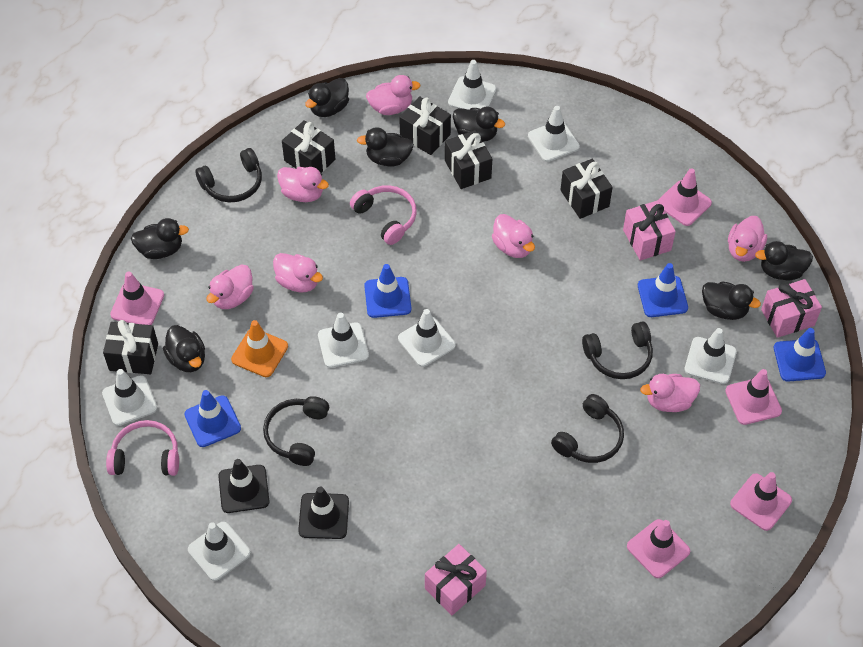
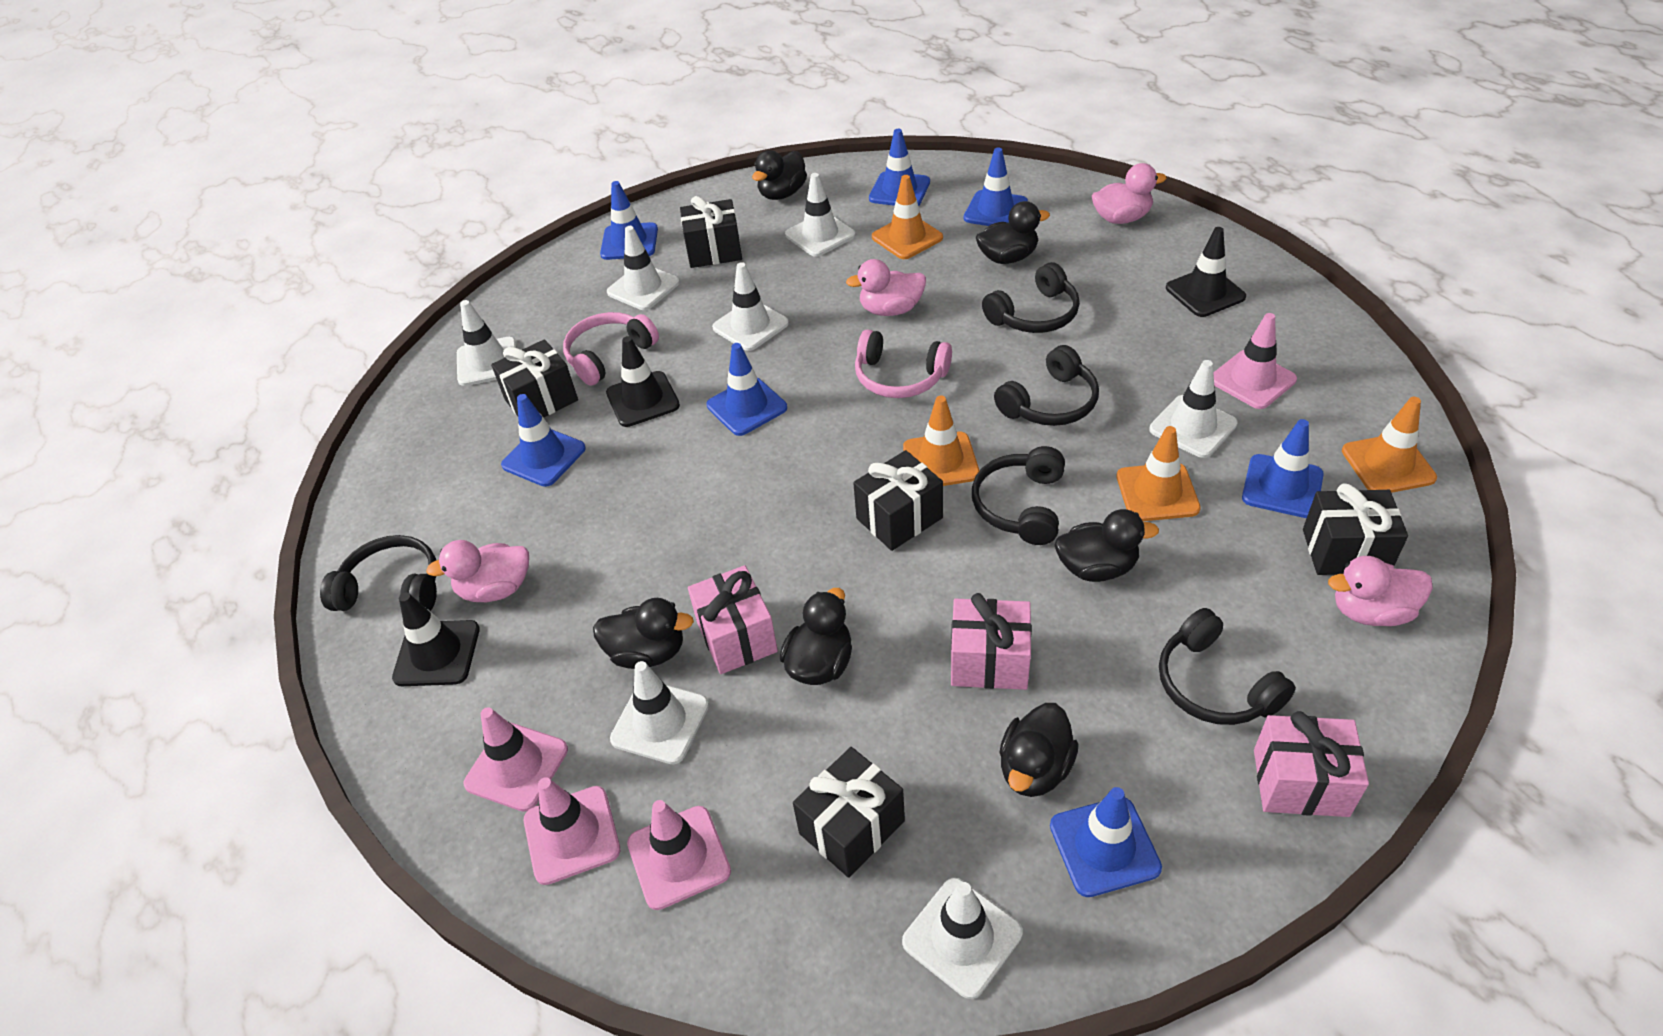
black duck: 7 -> 6
black headphones: 4 -> 5
black traffic cone: 2 -> 3
blue traffic cone: 4 -> 7
orange traffic cone: 1 -> 4
pink duck: 7 -> 4
pink traffic cone: 5 -> 4

